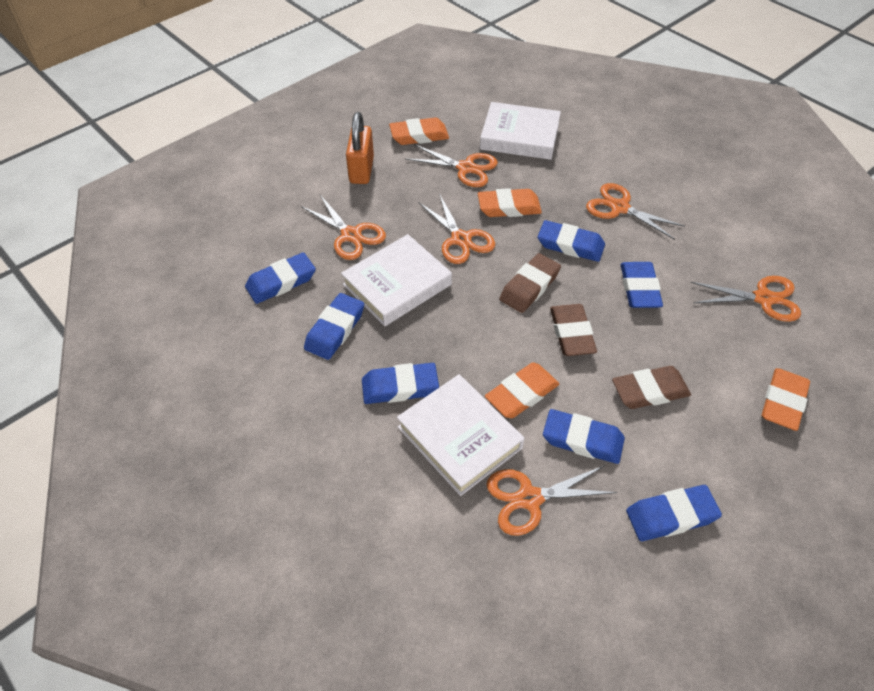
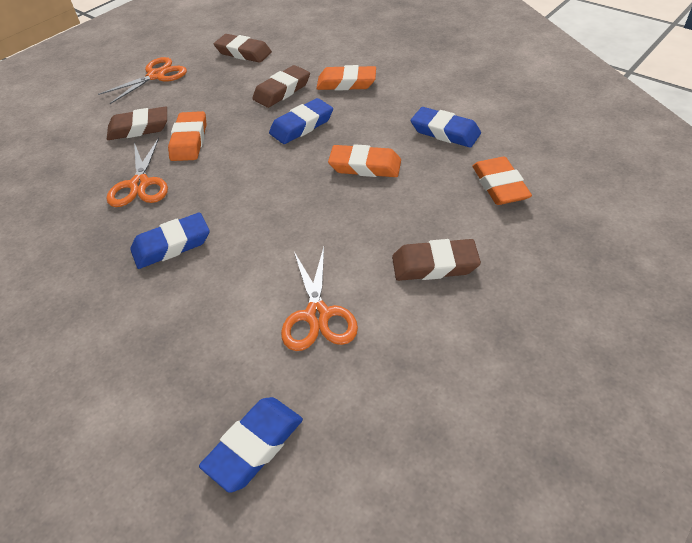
blue eraser: 7 -> 4
brown eraser: 3 -> 4
orange padlock: 1 -> 0
orange scissors: 6 -> 3
white book: 3 -> 0

